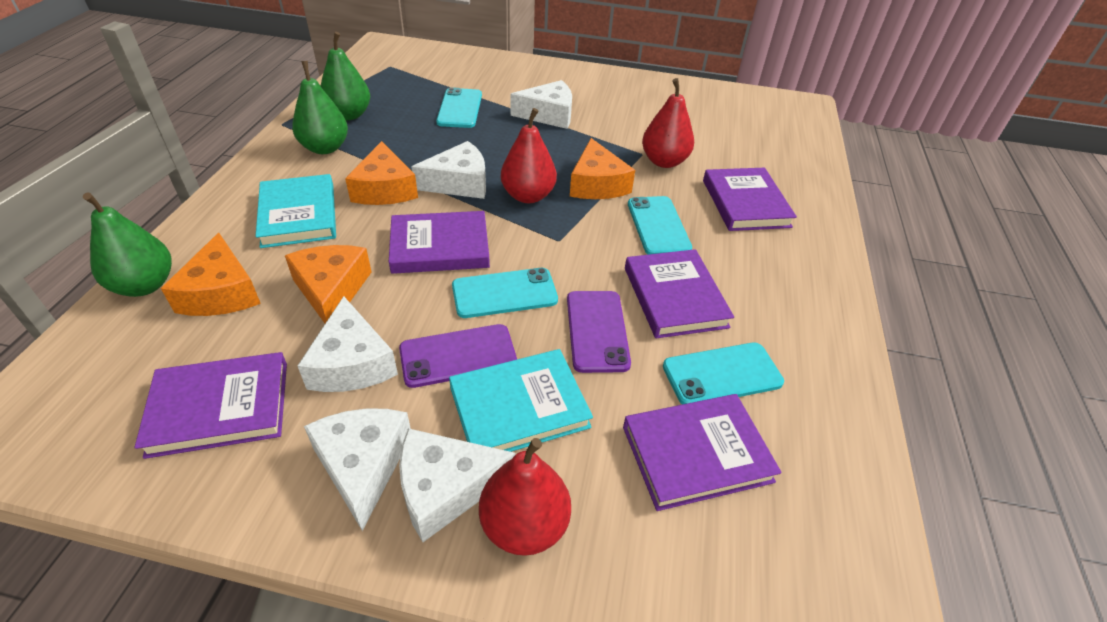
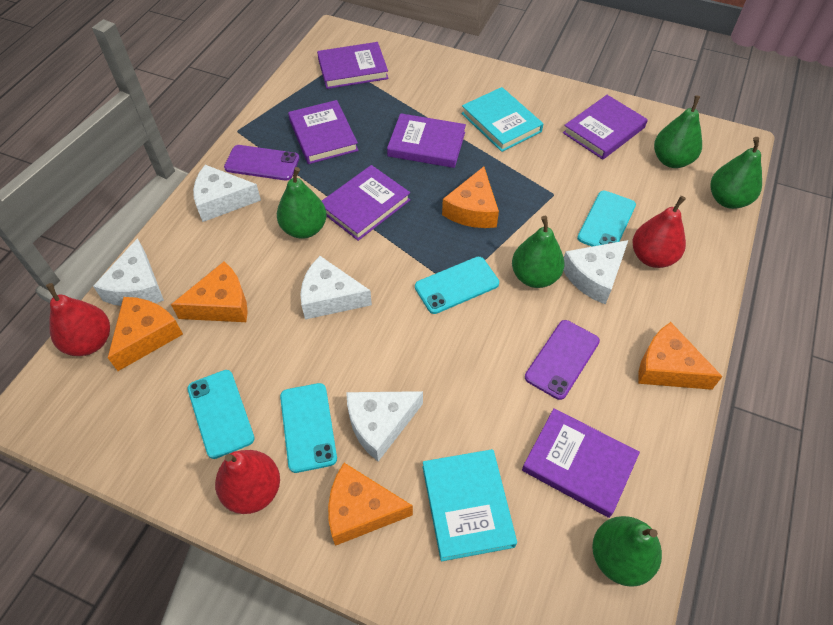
green pear: 3 -> 5
orange cheese: 4 -> 5
purple book: 5 -> 6

